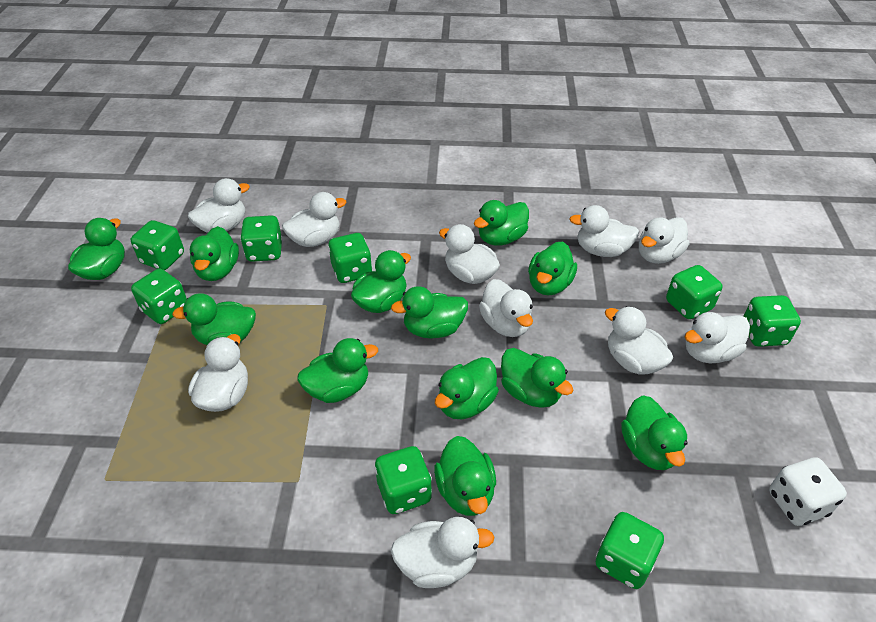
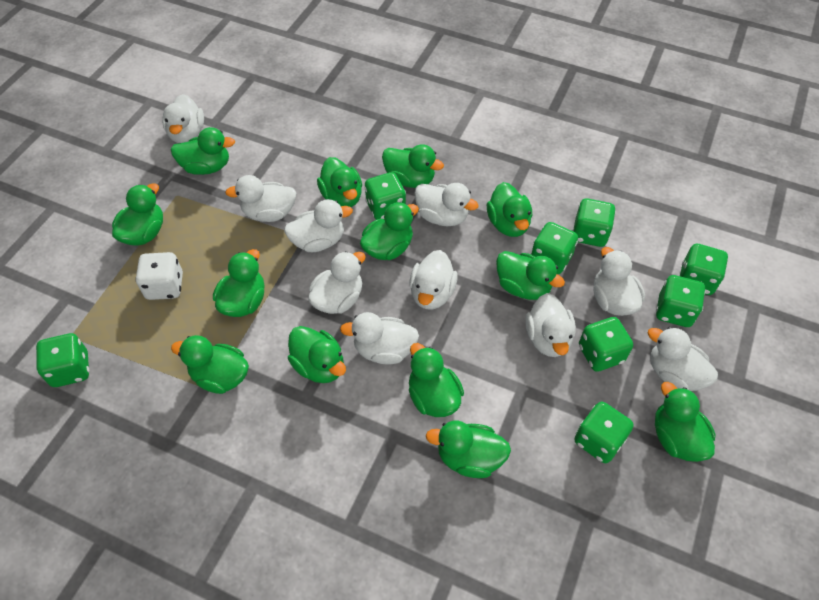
green duck: 12 -> 13

